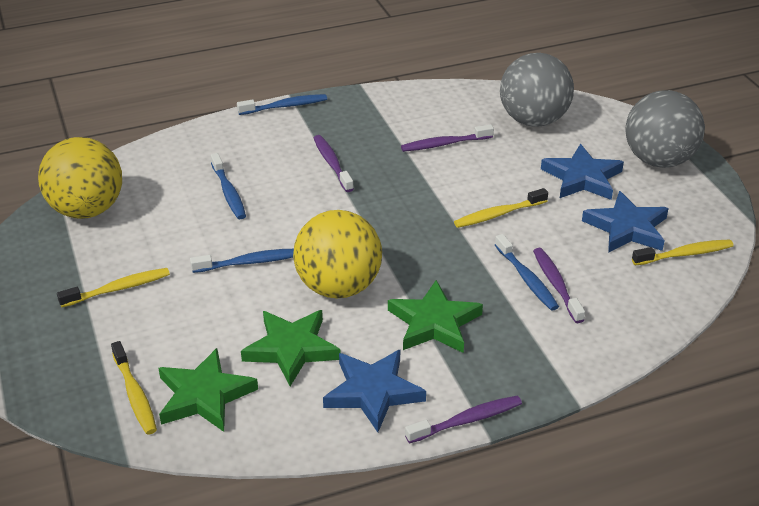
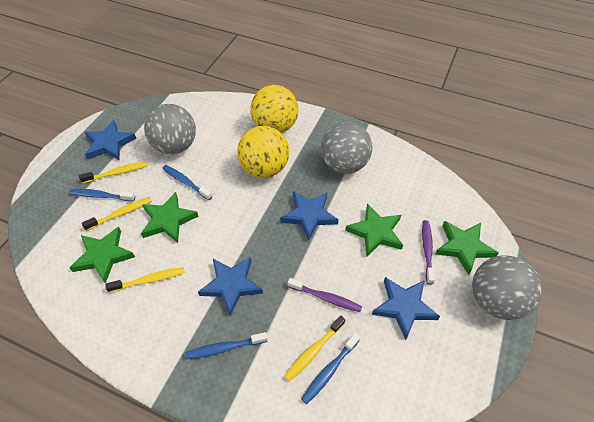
blue star: 3 -> 4
green star: 3 -> 4
grey ball: 2 -> 3
purple toothbrush: 4 -> 2

